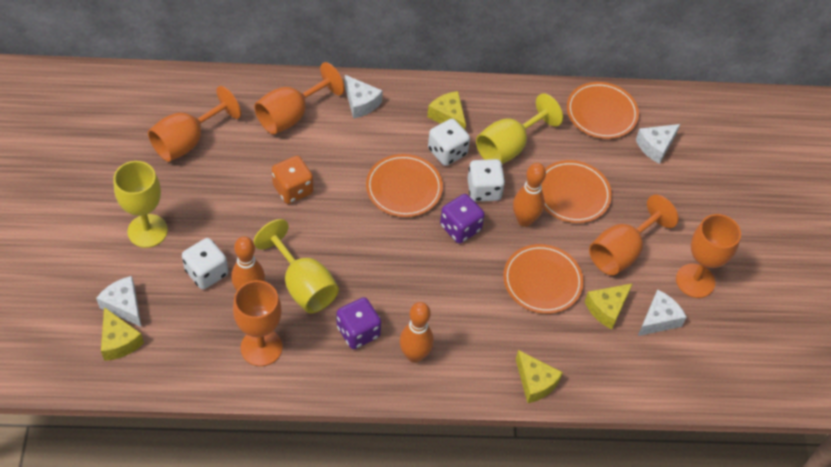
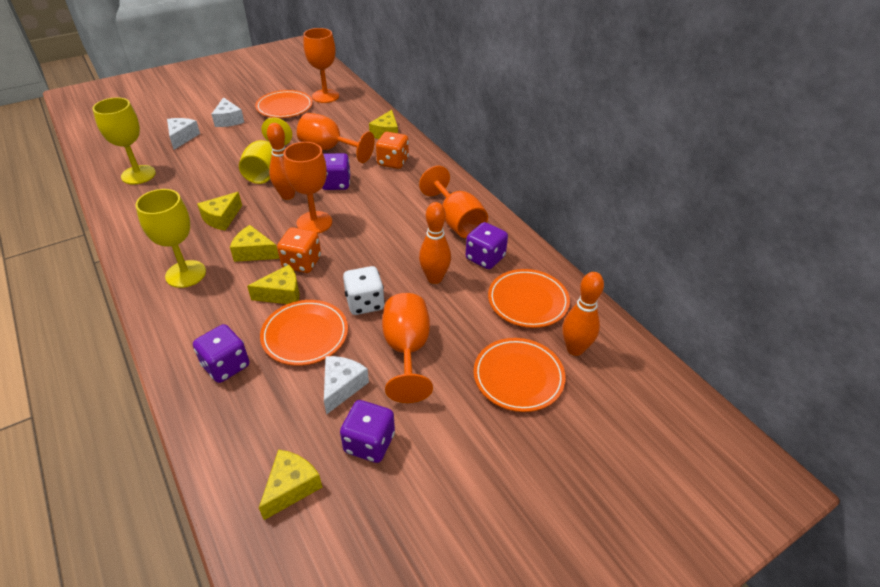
orange dice: 1 -> 2
purple dice: 2 -> 4
white cheese: 4 -> 3
white dice: 3 -> 1
yellow cheese: 4 -> 5

